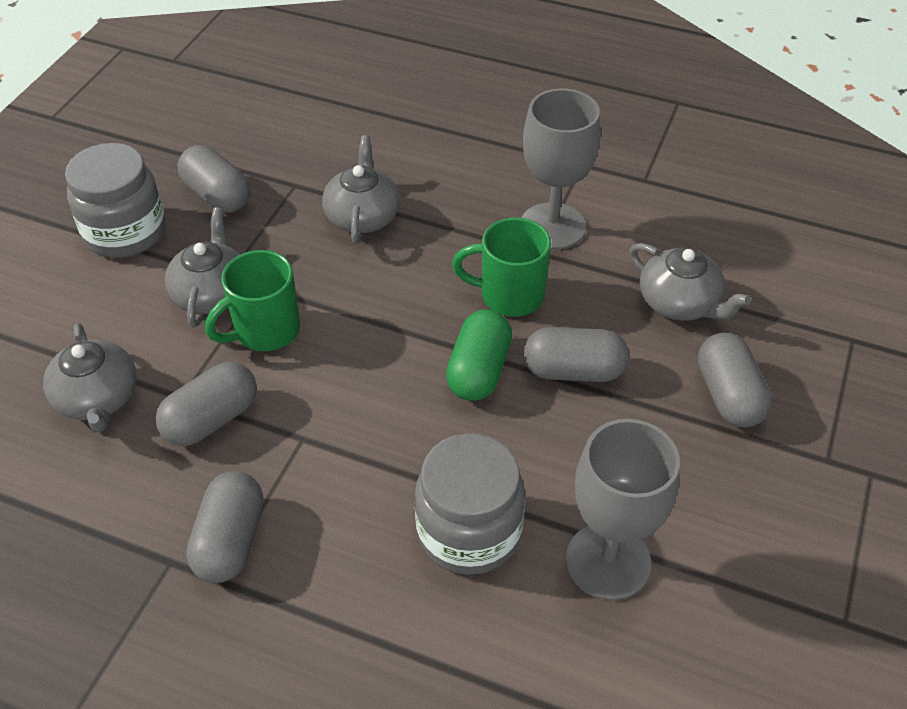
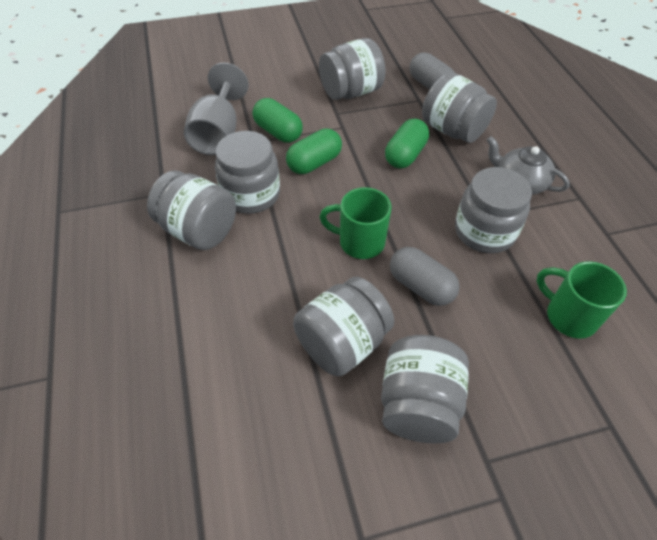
green capsule: 1 -> 3
grey capsule: 5 -> 2
grey goblet: 2 -> 1
grey jar: 2 -> 7
grey teapot: 4 -> 1

